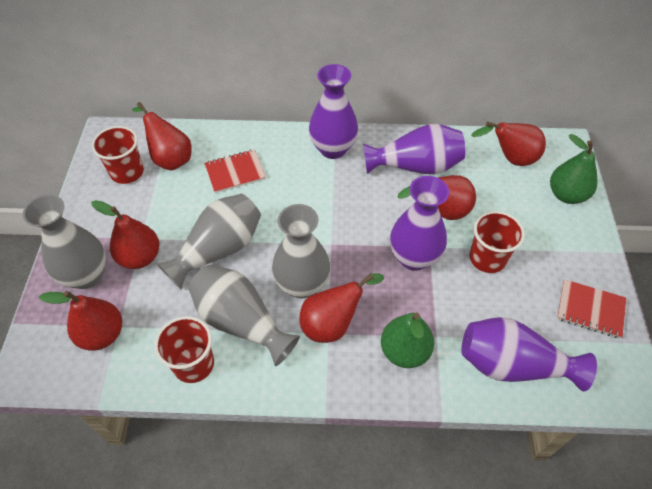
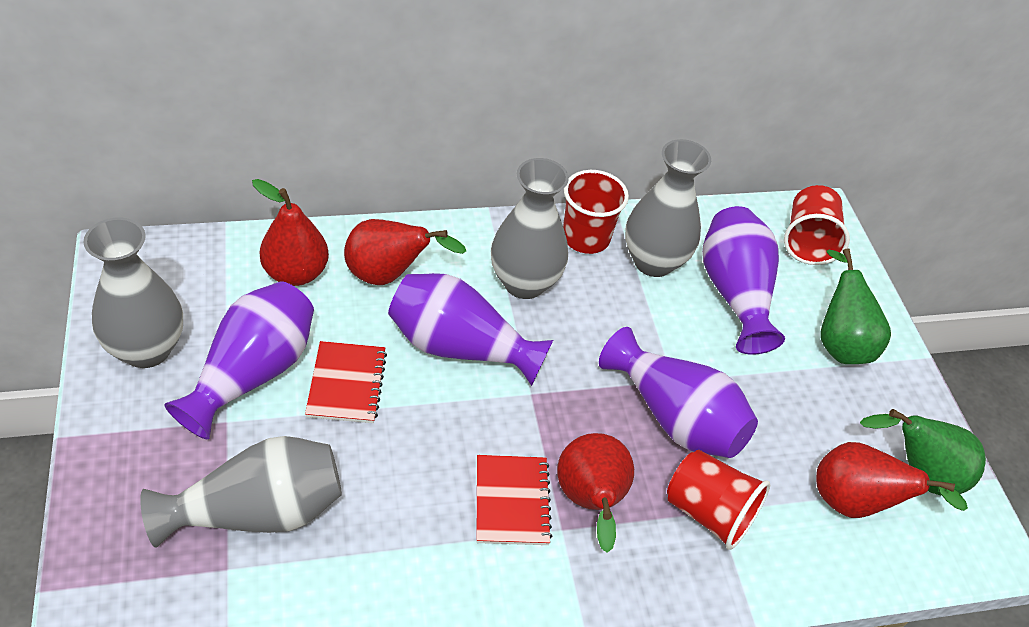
red pear: 6 -> 4

